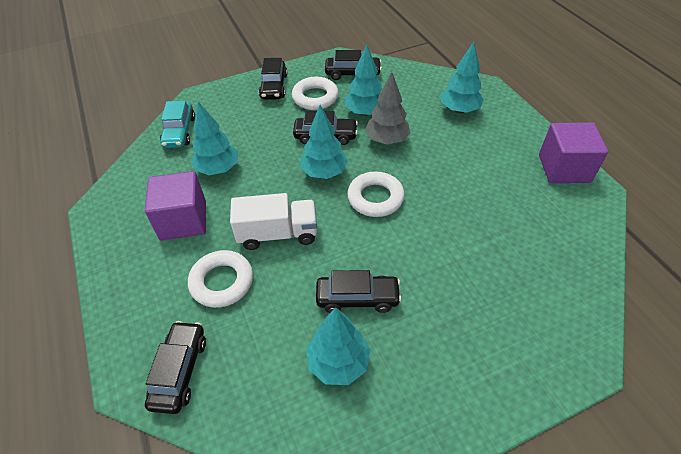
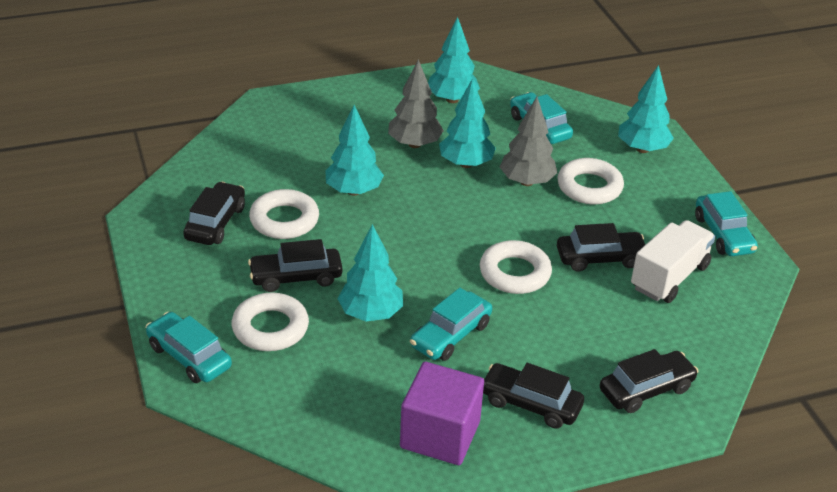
grey tree: 1 -> 2
purple cube: 2 -> 1
turquoise car: 1 -> 4
white ring: 3 -> 4

